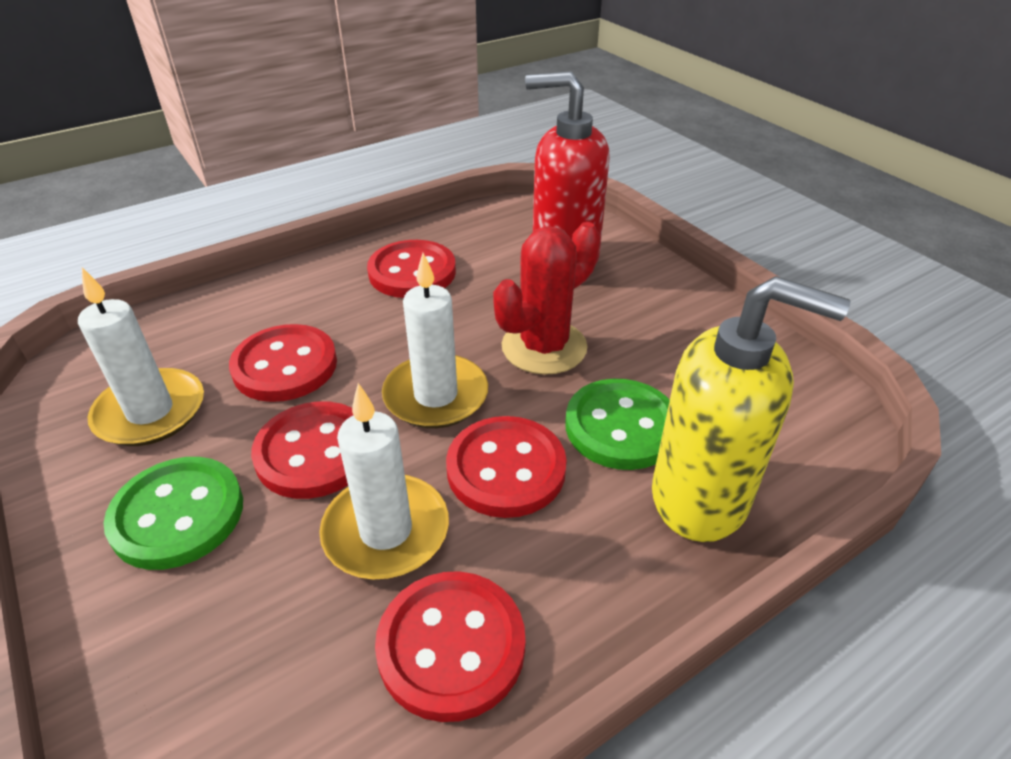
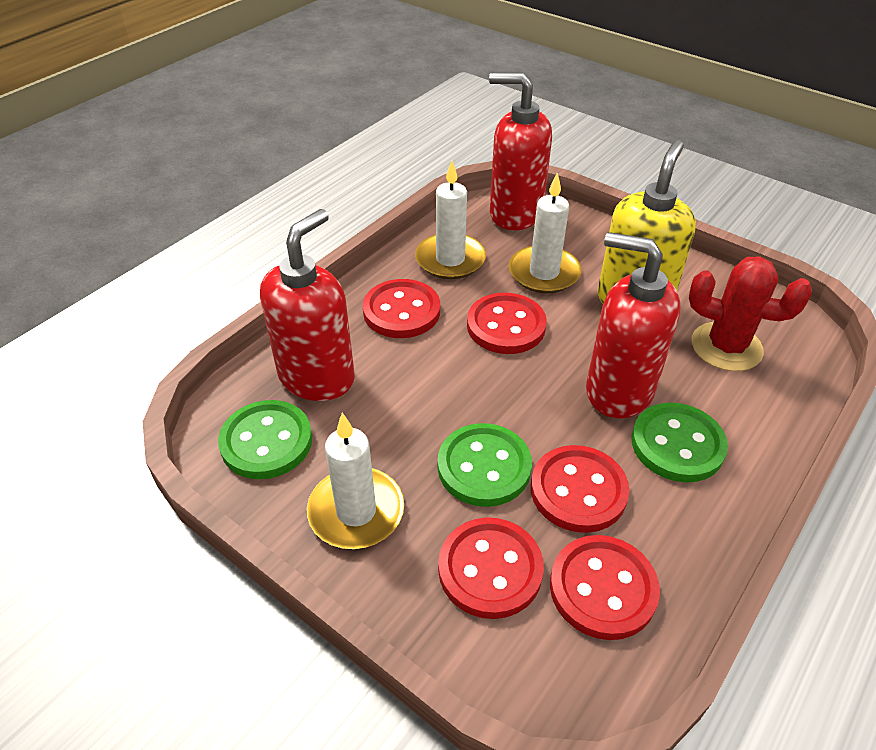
green button: 2 -> 3
red soap dispenser: 1 -> 3

